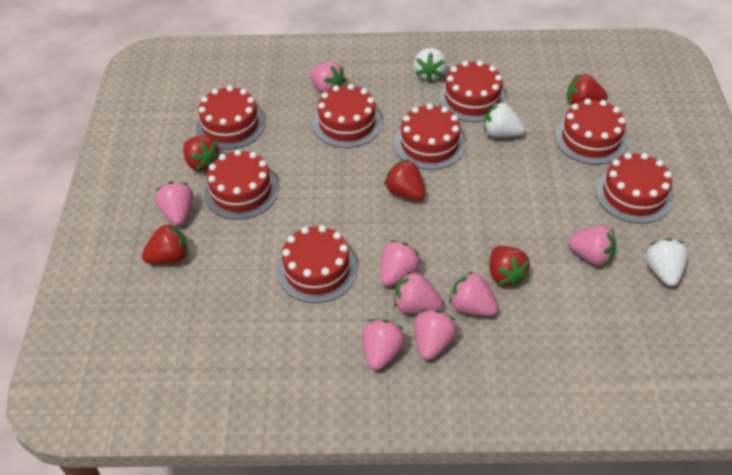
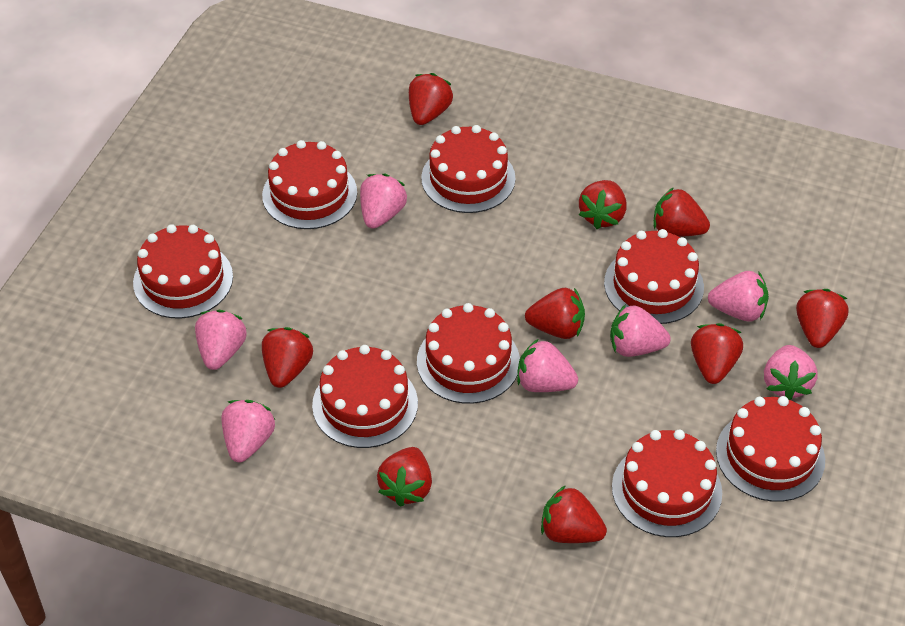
pink strawberry: 8 -> 7
red strawberry: 5 -> 9
white strawberry: 3 -> 0

